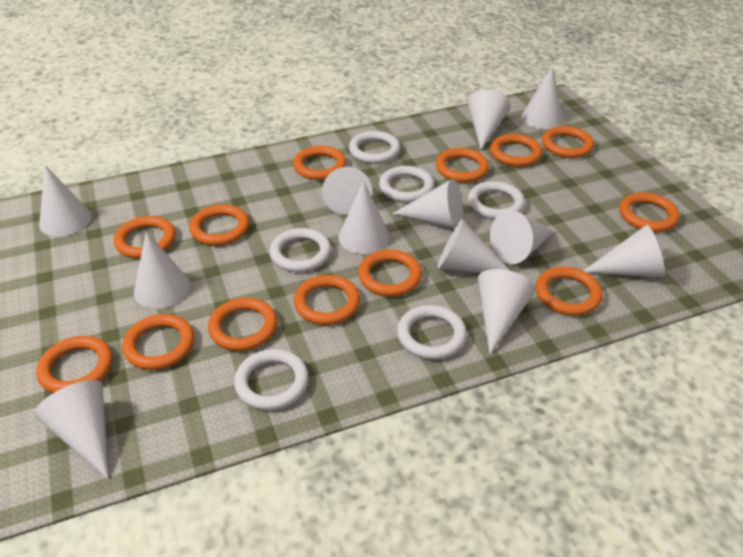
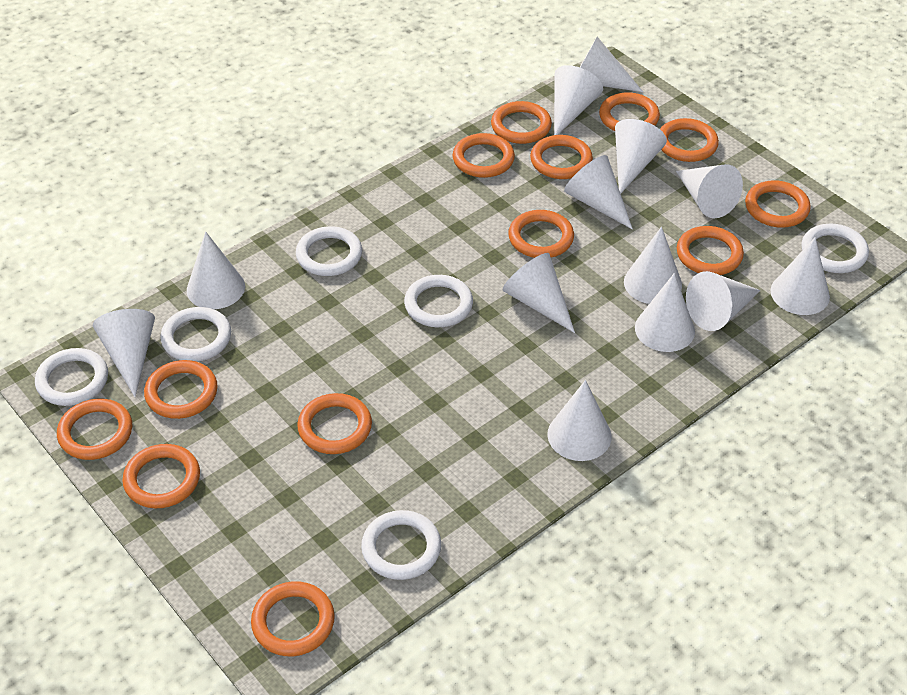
white cone: 12 -> 13

